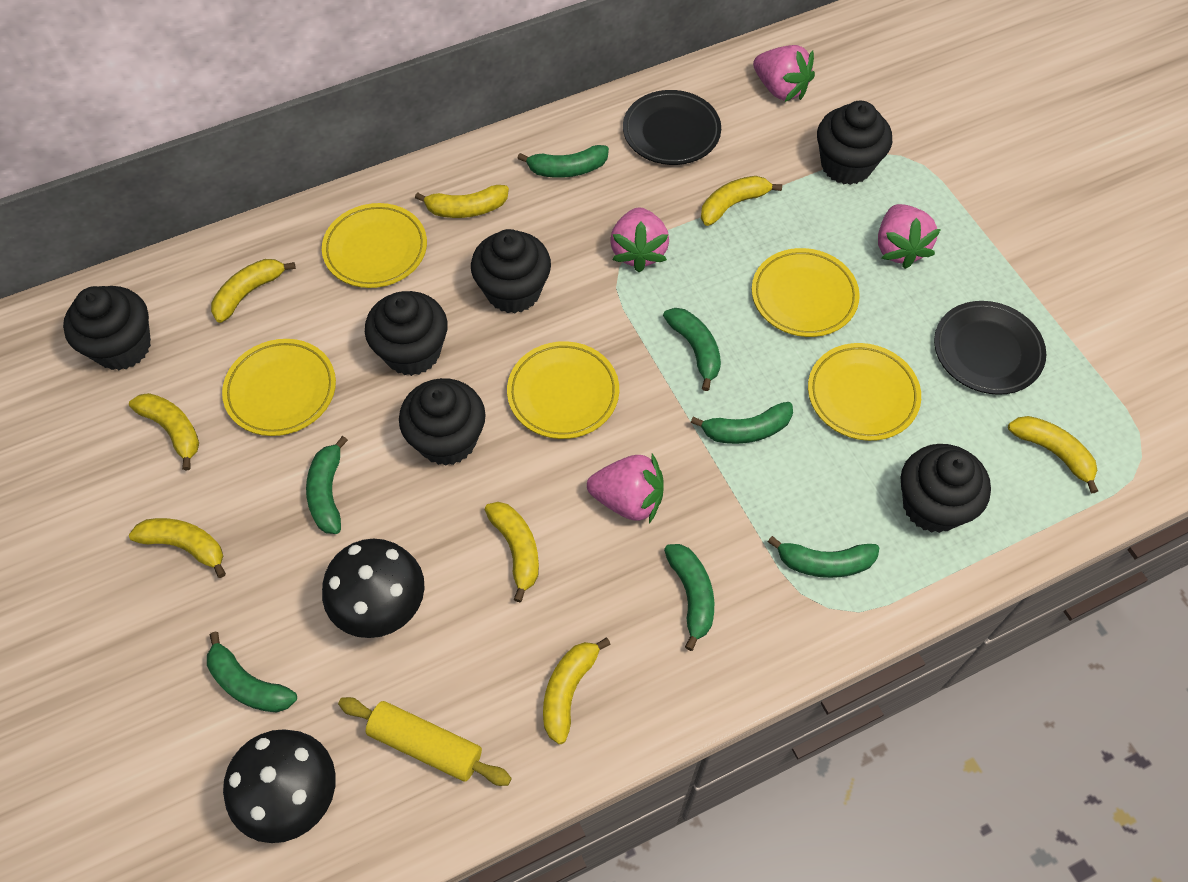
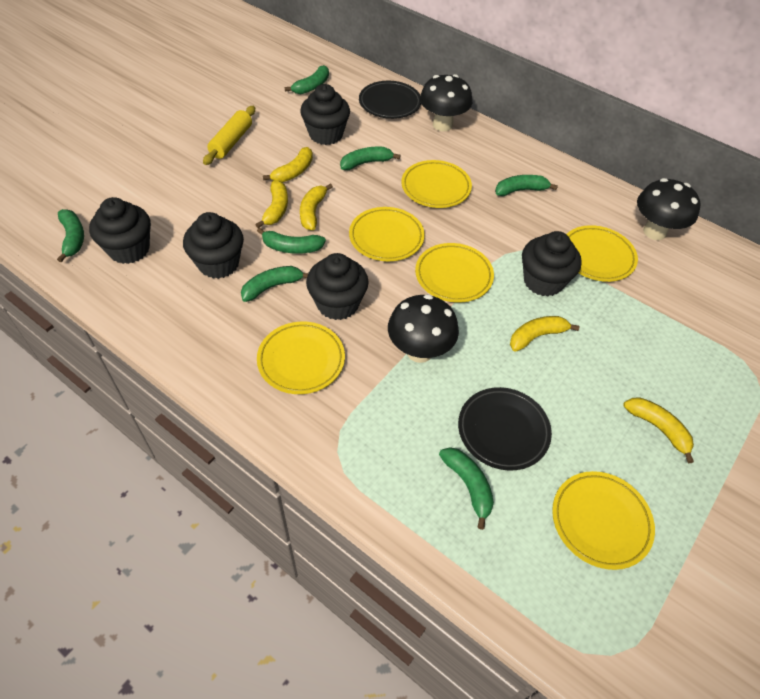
black cupcake: 6 -> 5
black mushroom: 2 -> 3
pink strawberry: 4 -> 0
yellow banana: 8 -> 5
yellow plate: 5 -> 6

